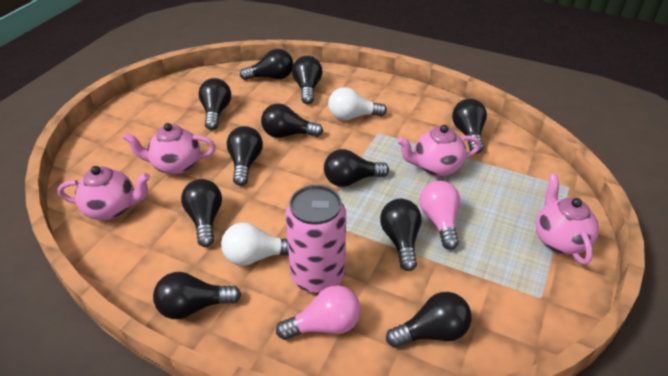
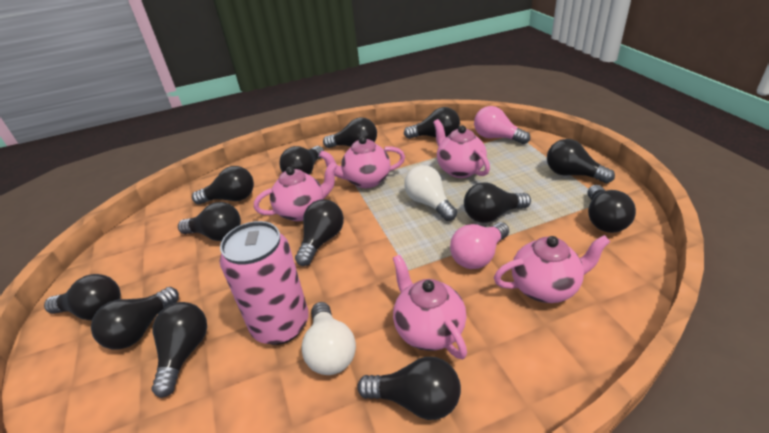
black light bulb: 11 -> 13
pink teapot: 4 -> 5

